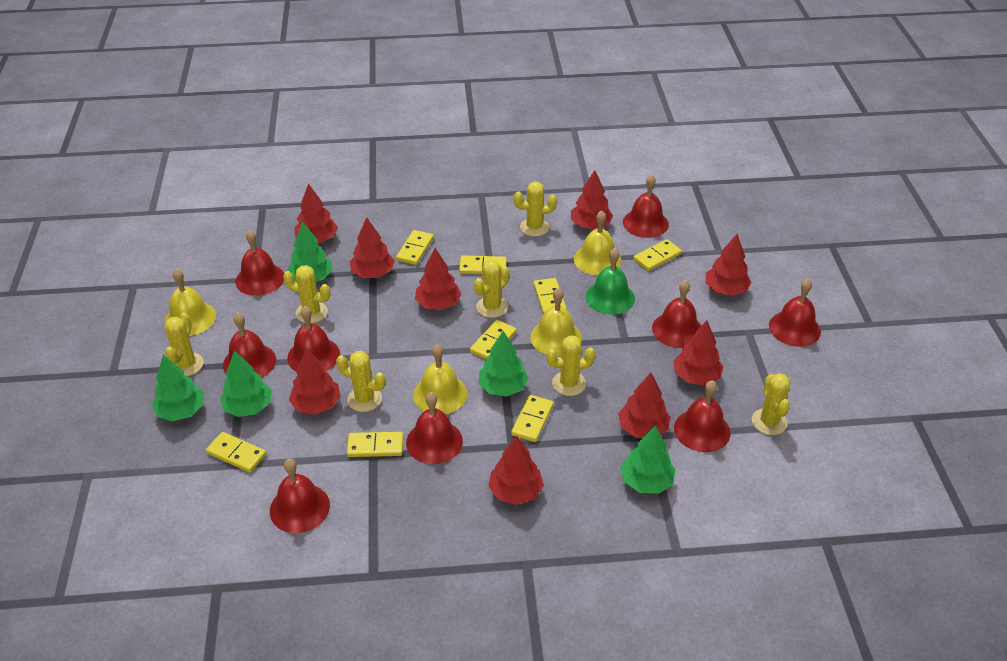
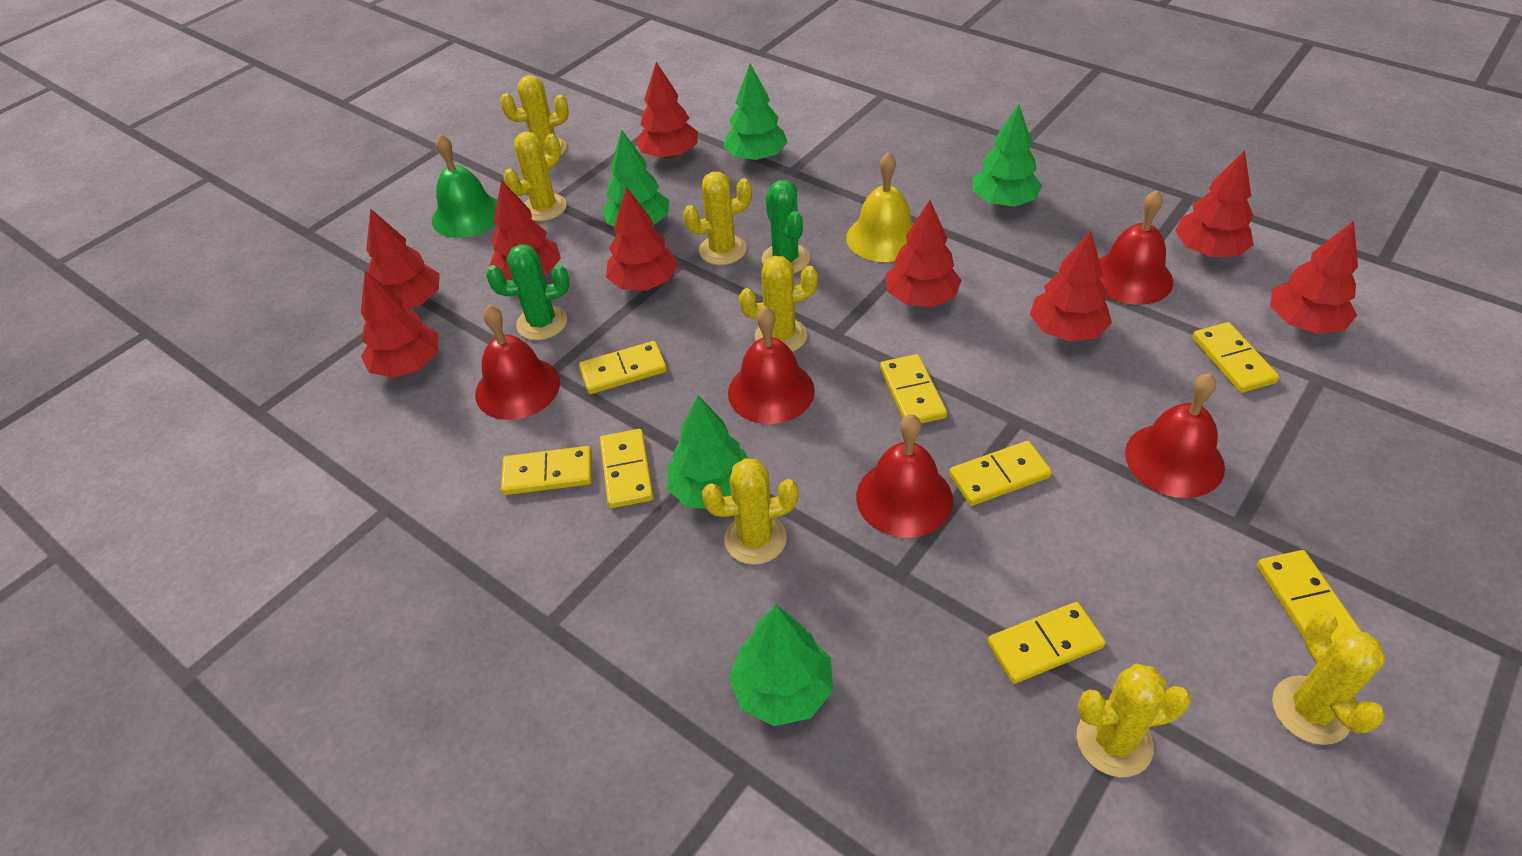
green cactus: 0 -> 2
red bell: 9 -> 5
yellow bell: 4 -> 1

